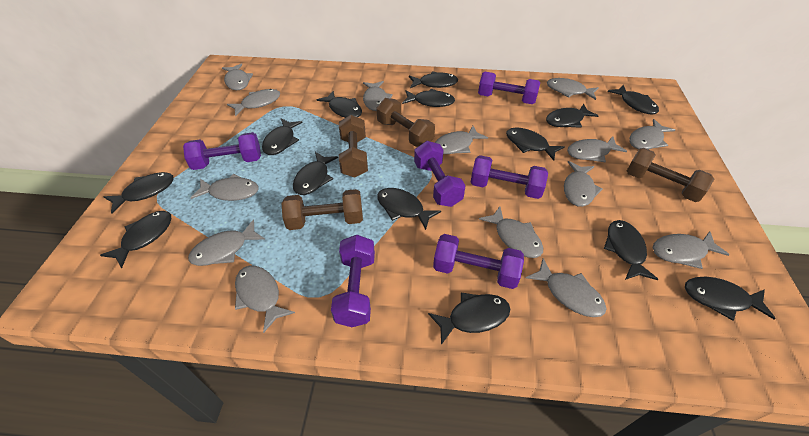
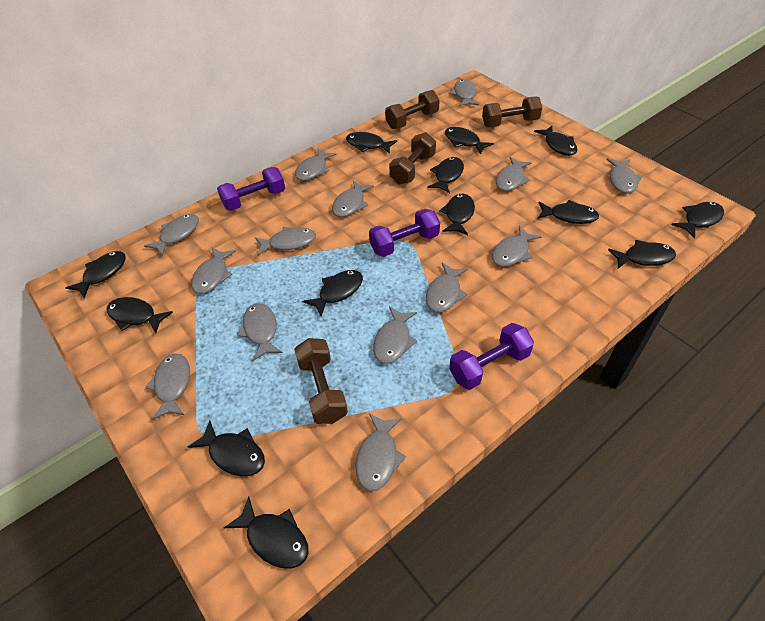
black fish: 14 -> 13
purple dumbbell: 6 -> 3

